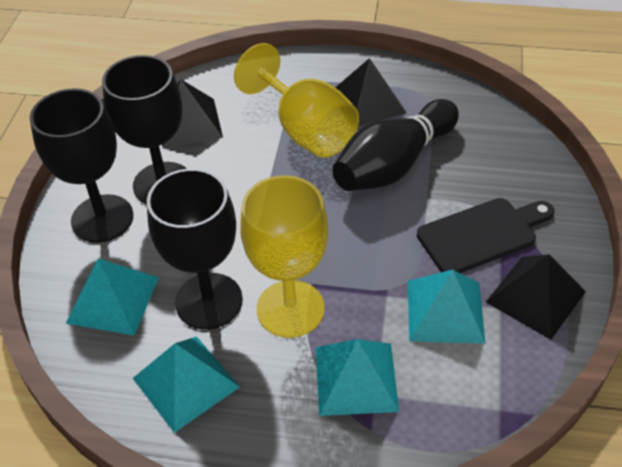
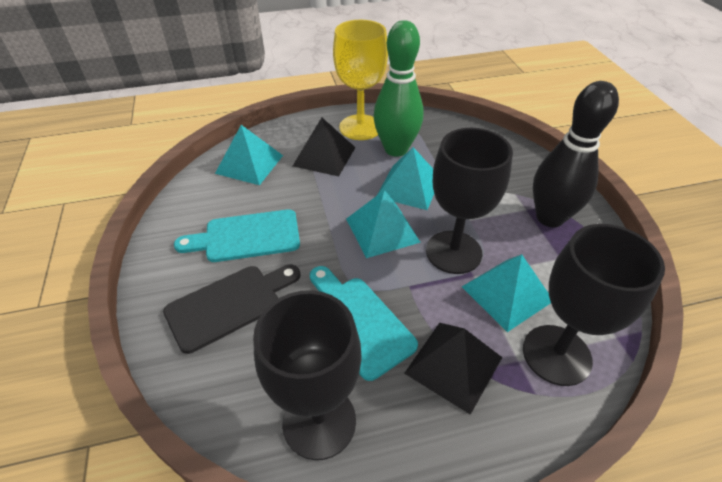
black pyramid: 3 -> 2
green bowling pin: 0 -> 1
turquoise cutting board: 0 -> 2
yellow goblet: 2 -> 1

